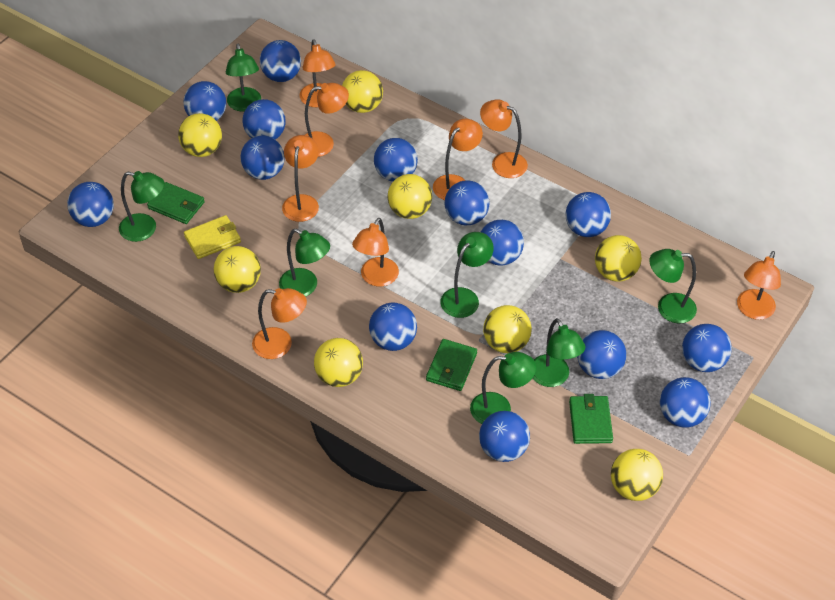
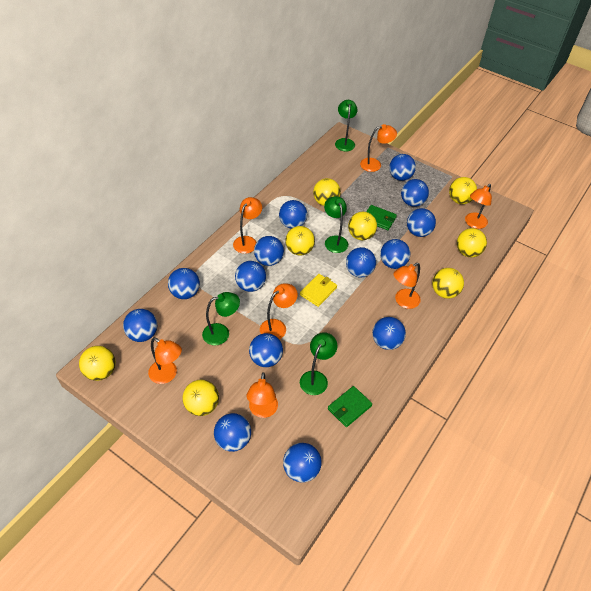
green lamp: 7 -> 4
green wallet: 3 -> 2
orange lamp: 8 -> 7

